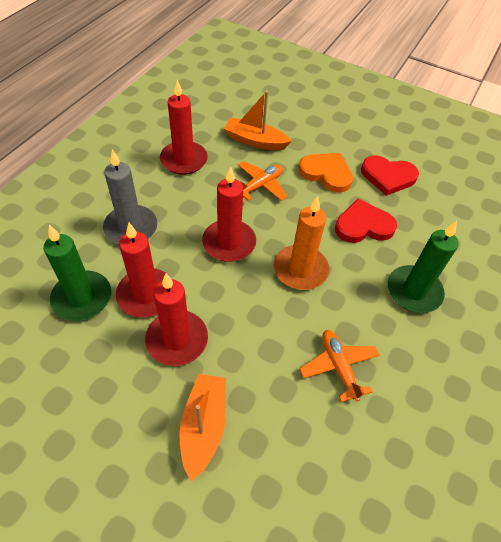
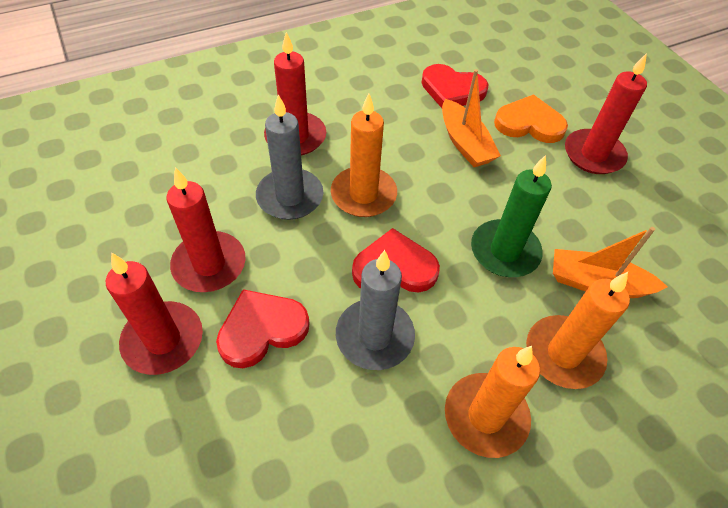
green candle: 2 -> 1
grey candle: 1 -> 2
orange candle: 1 -> 3
orange plane: 2 -> 0
red heart: 2 -> 3

